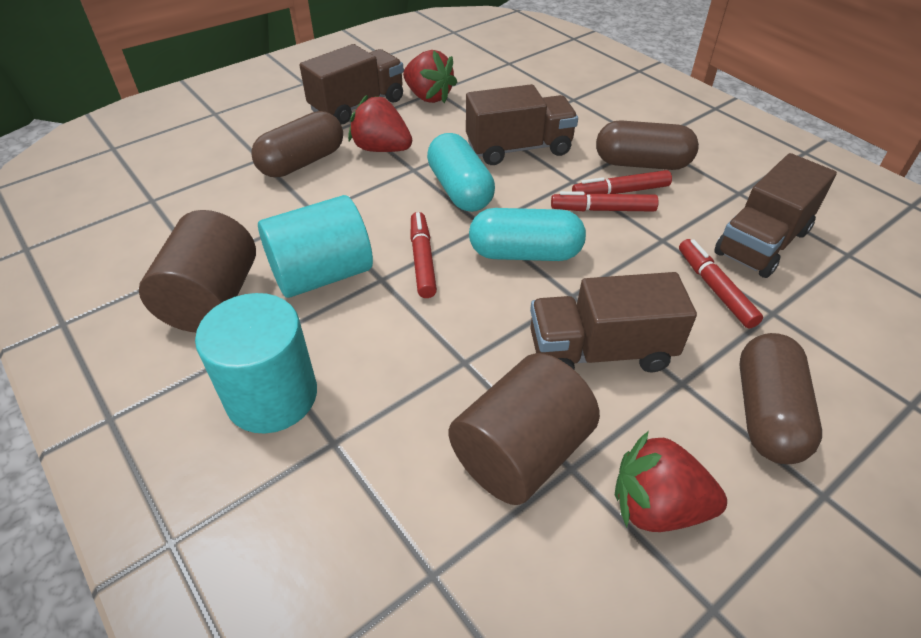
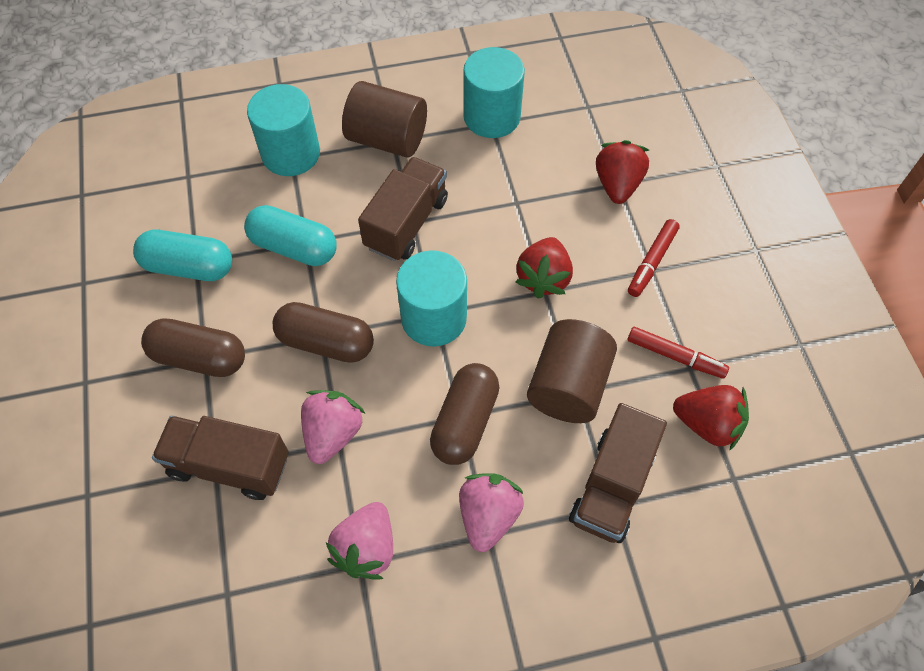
brown truck: 4 -> 3
pink strawberry: 0 -> 3
red marker: 4 -> 2
turquoise cylinder: 2 -> 3

